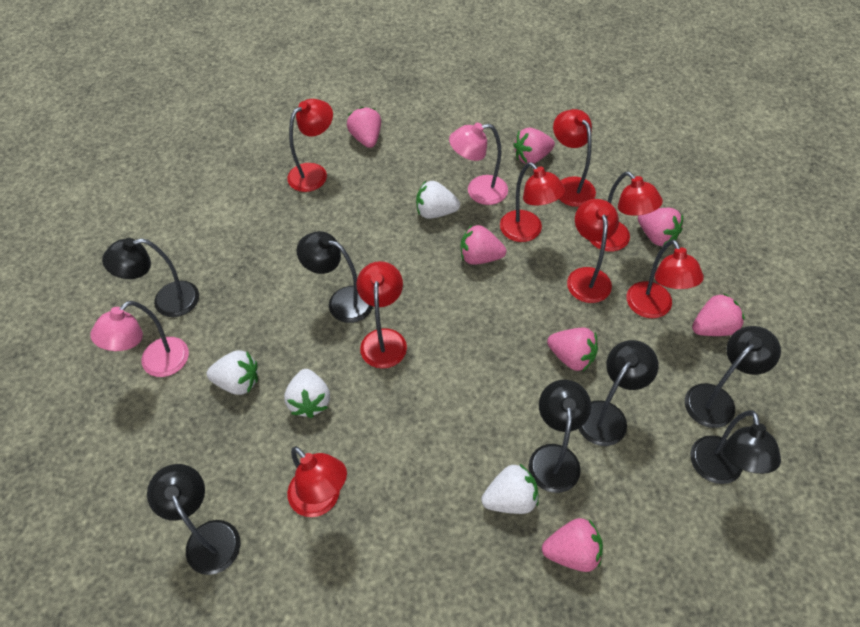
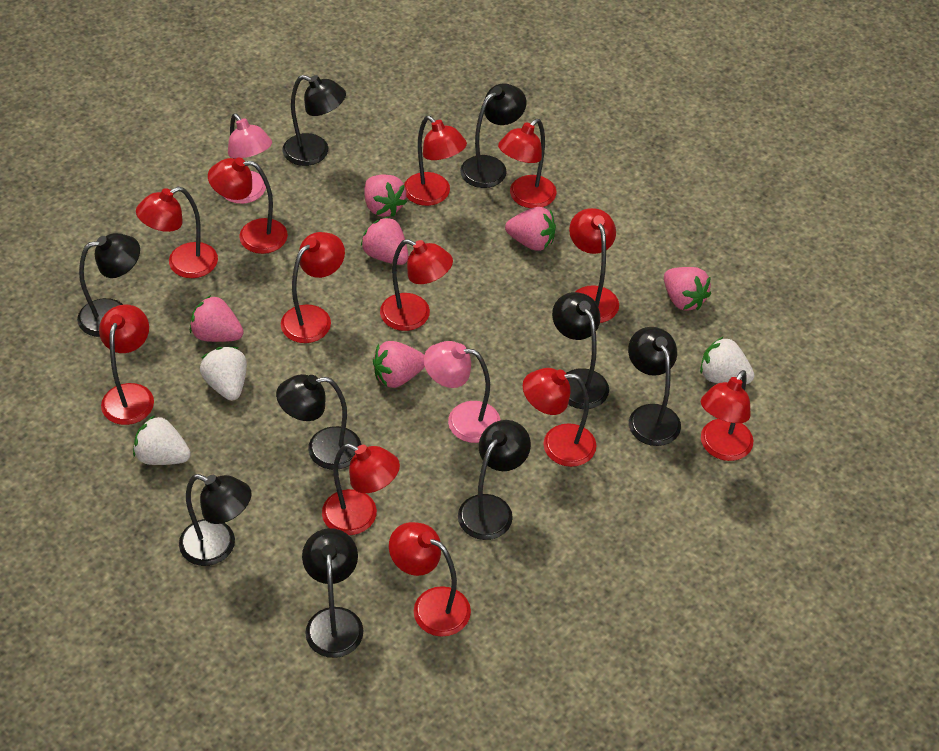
black lamp: 7 -> 9
pink strawberry: 7 -> 6
red lamp: 8 -> 12
white strawberry: 4 -> 3

